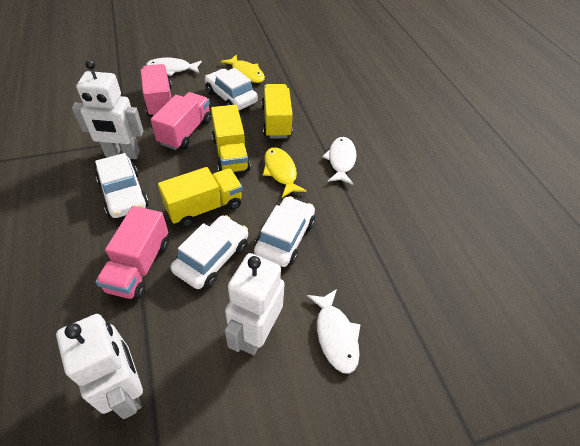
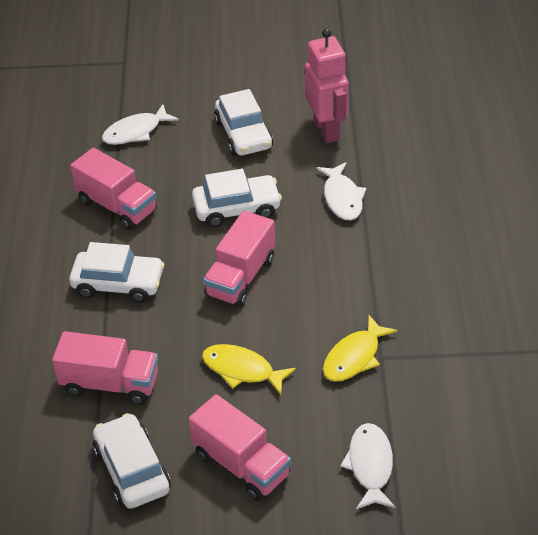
pink robot: 0 -> 1
pink truck: 3 -> 4
white robot: 3 -> 0
yellow truck: 3 -> 0

